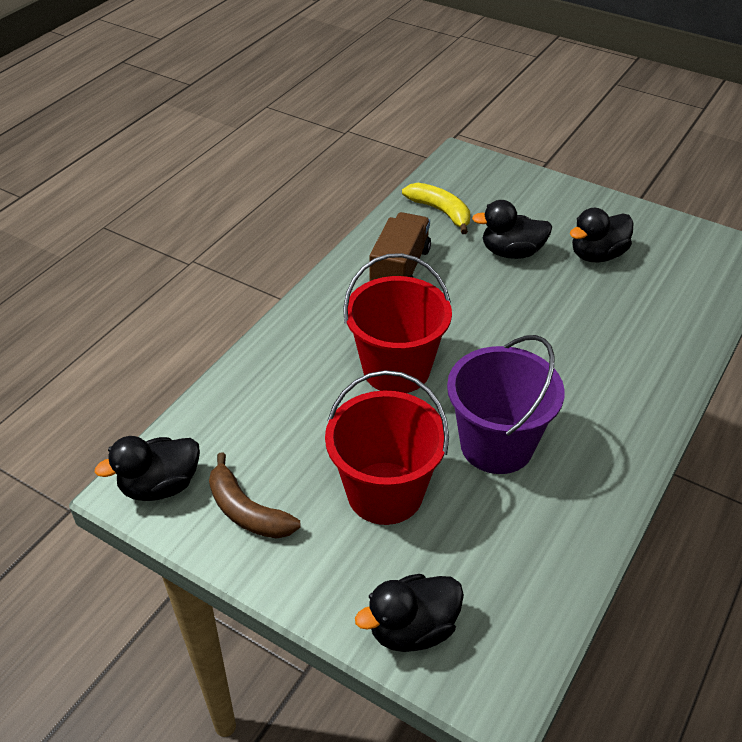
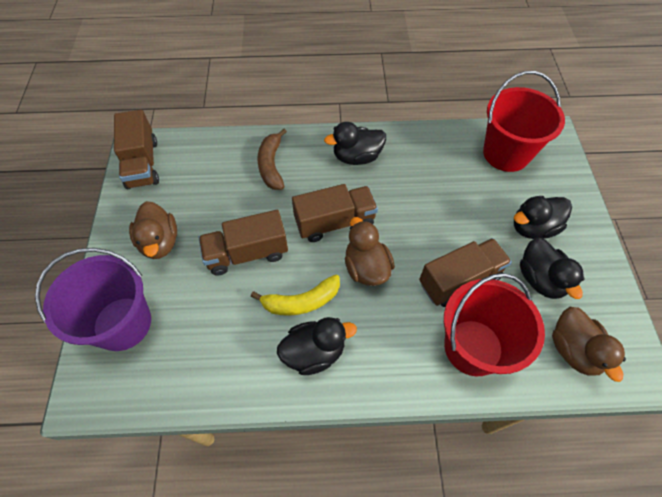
brown duck: 0 -> 3
brown truck: 1 -> 4

